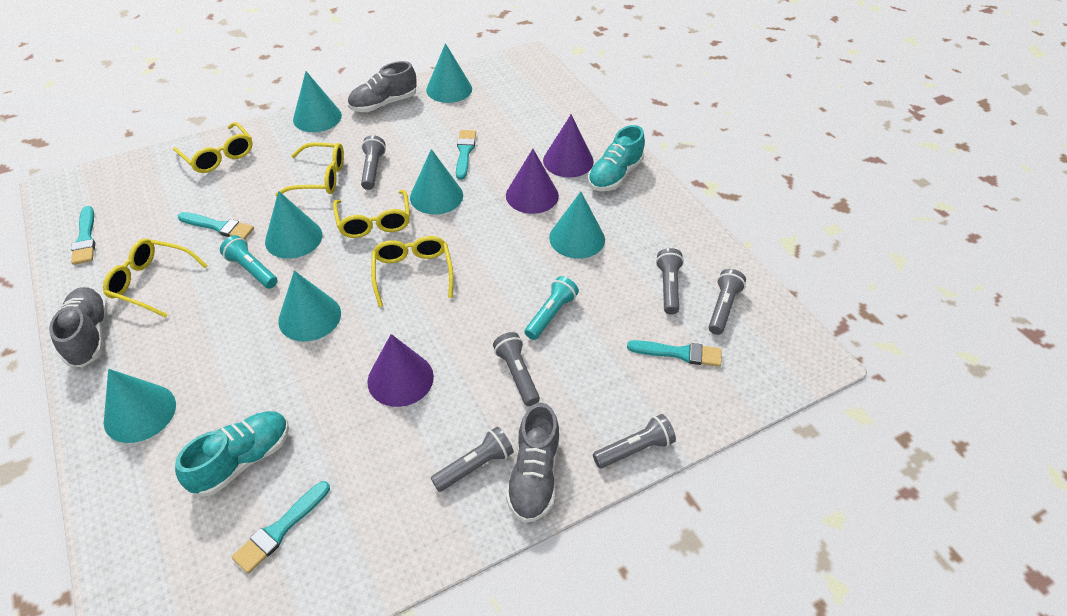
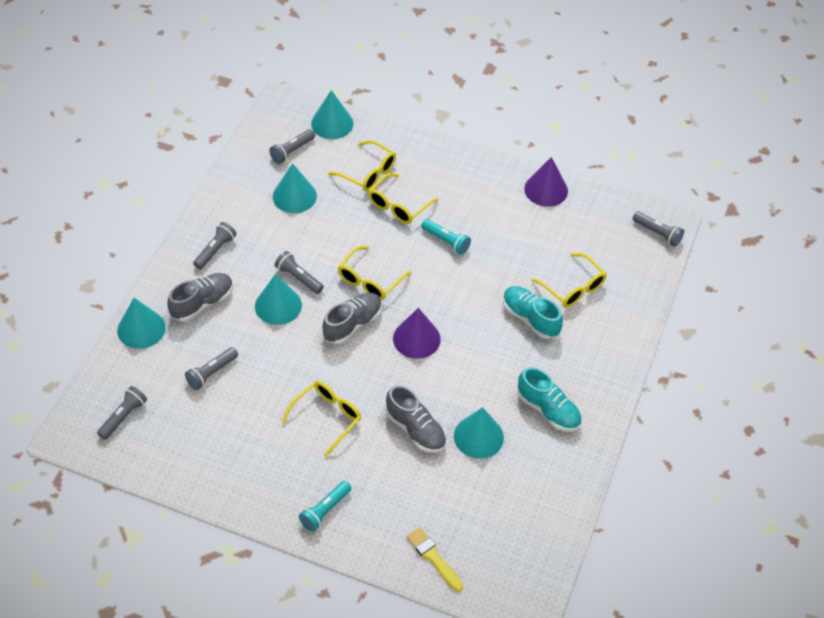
purple cone: 3 -> 2
turquoise brush: 5 -> 0
turquoise cone: 7 -> 5
yellow brush: 0 -> 1

